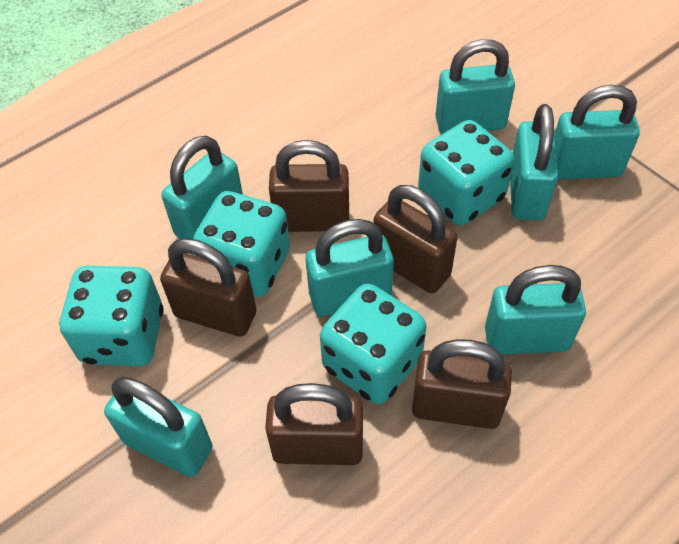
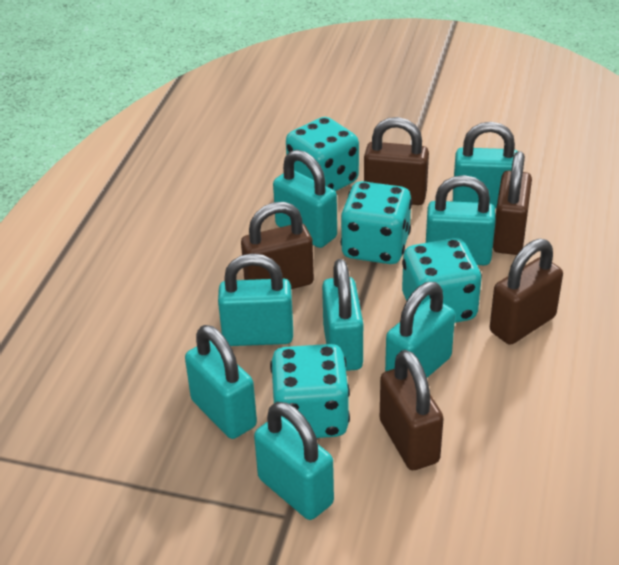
turquoise padlock: 7 -> 8

